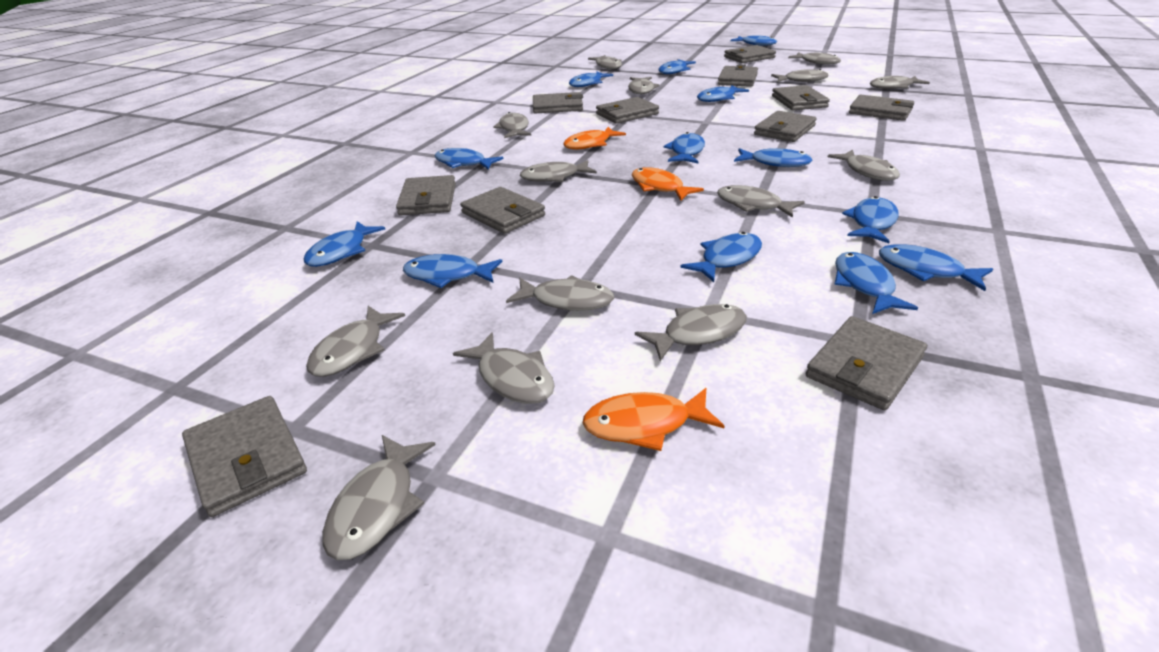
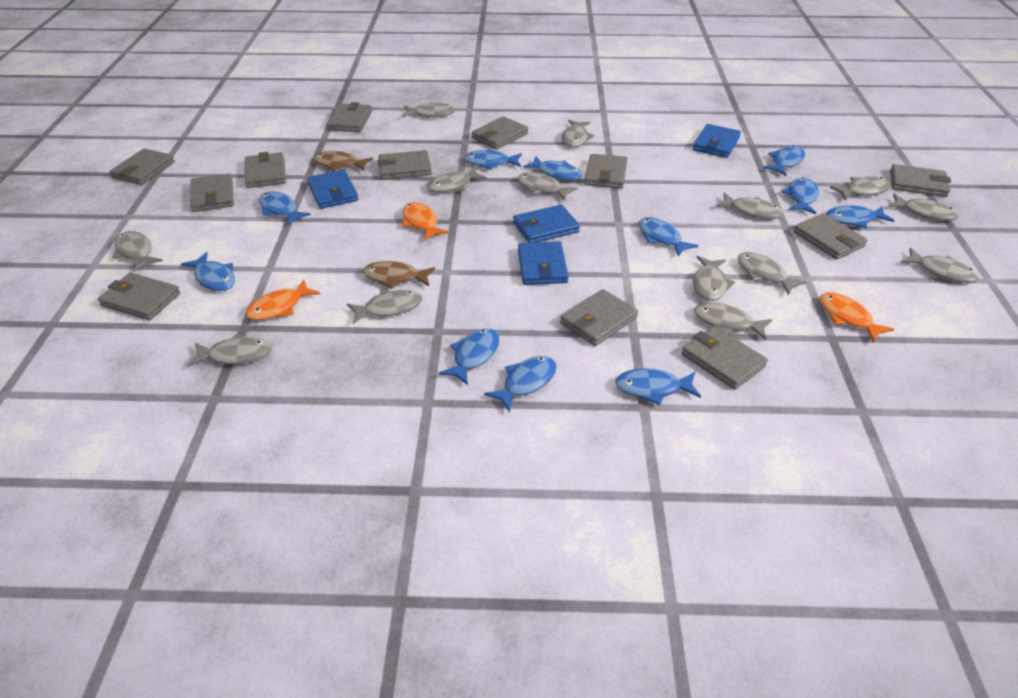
blue fish: 13 -> 11
blue wallet: 0 -> 4
brown fish: 0 -> 2
grey wallet: 11 -> 12

